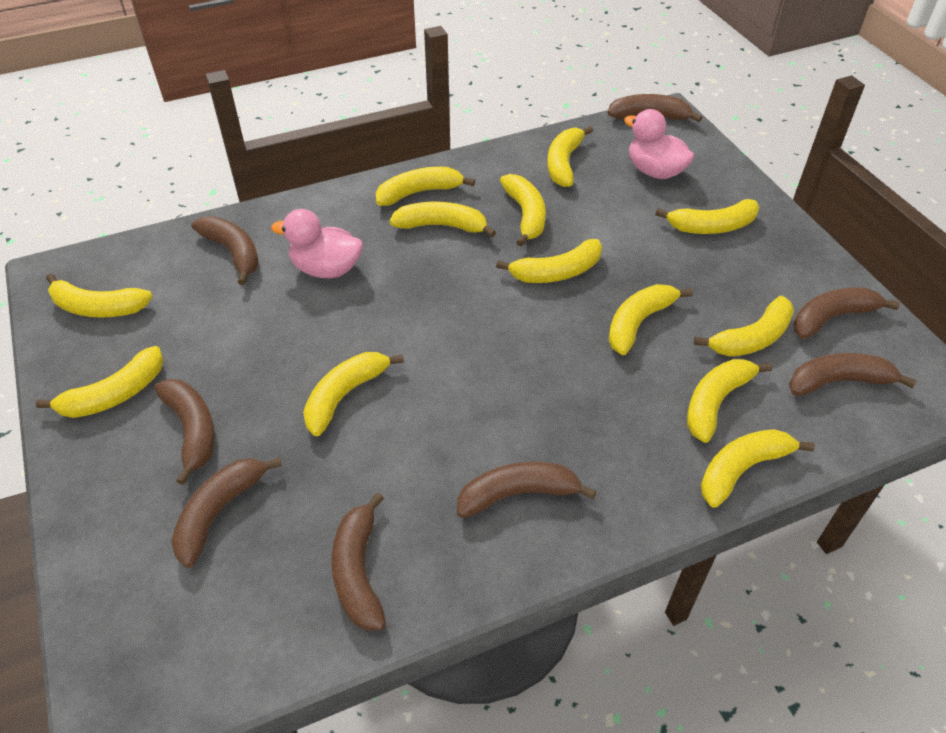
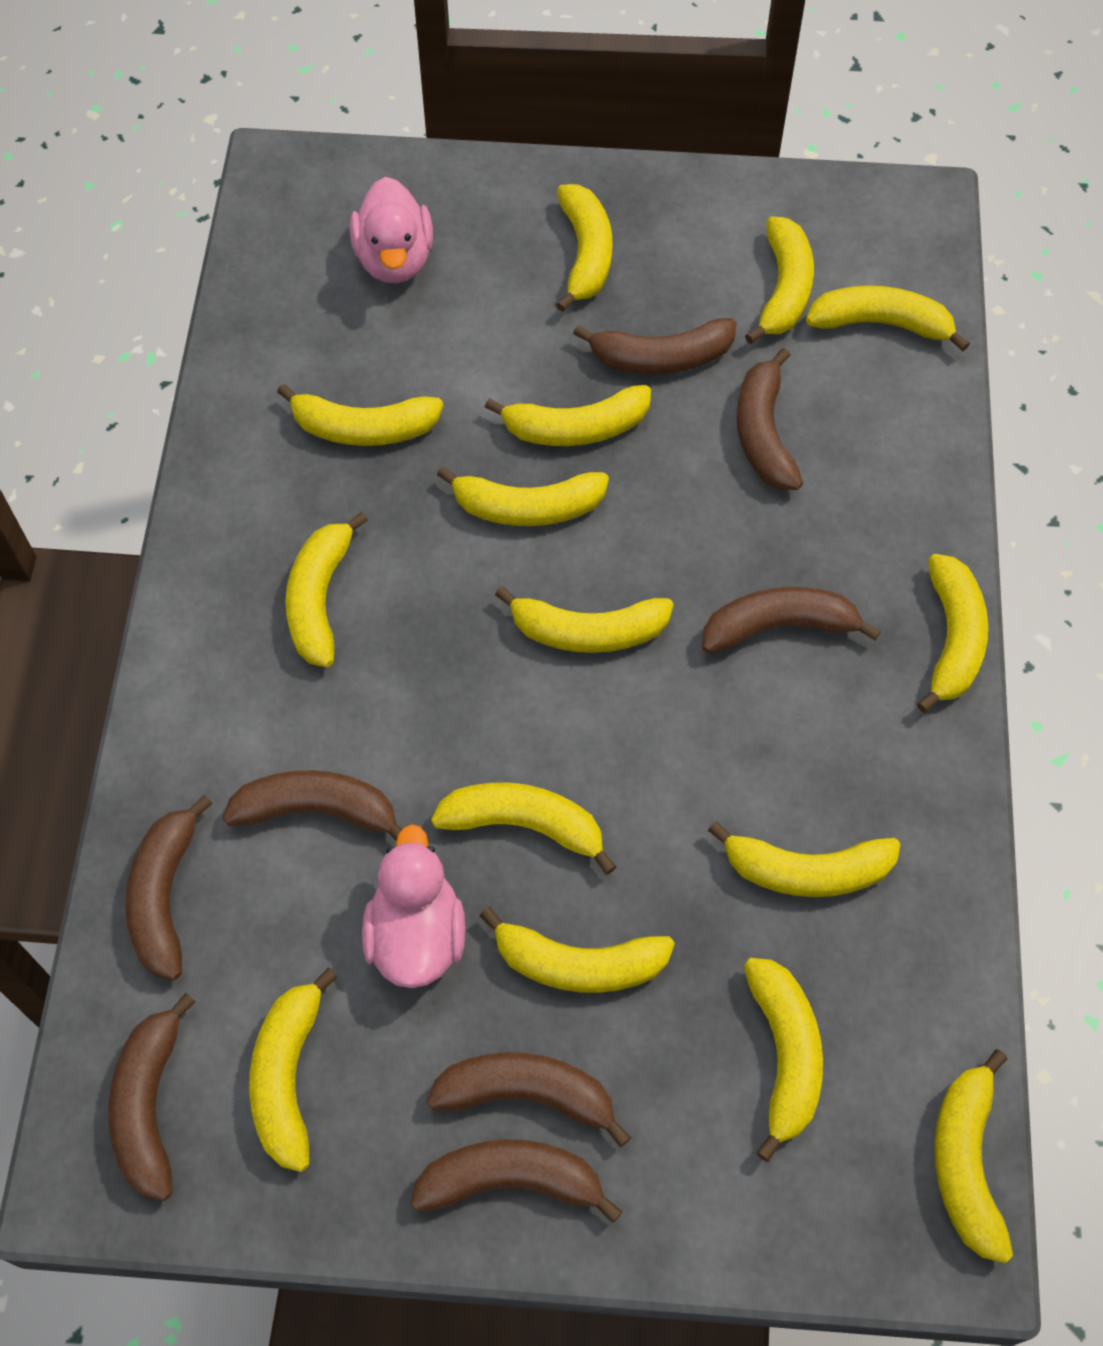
yellow banana: 13 -> 15

